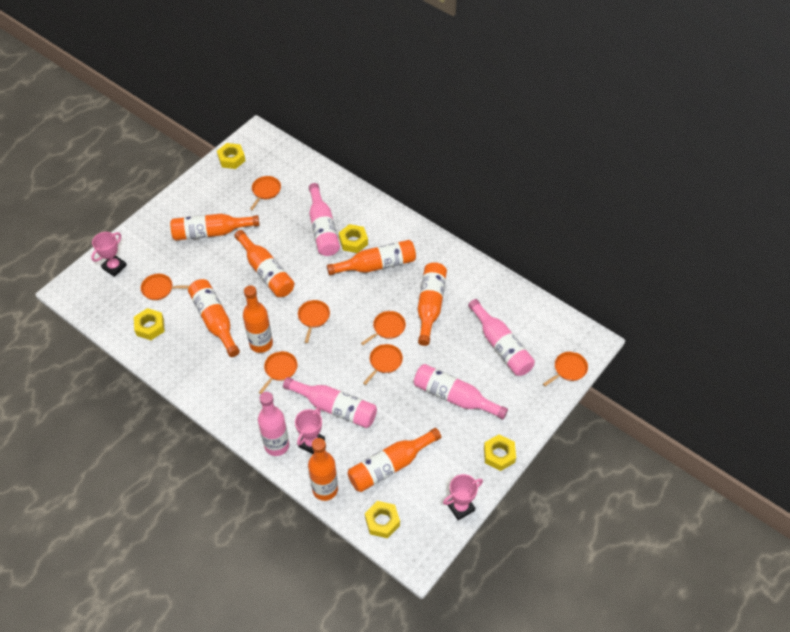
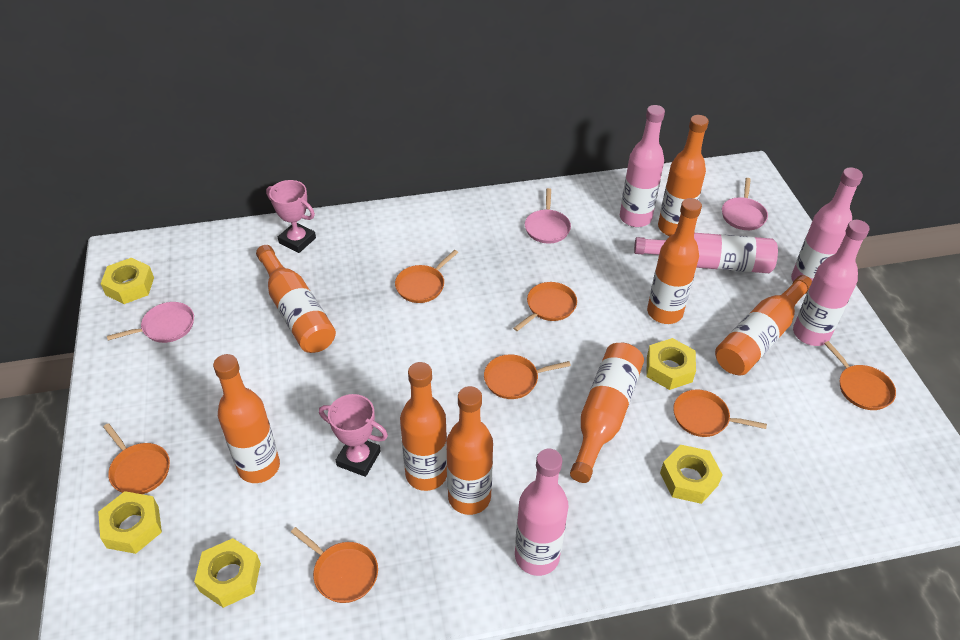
pink pan: 0 -> 3
pink trophy: 3 -> 2

